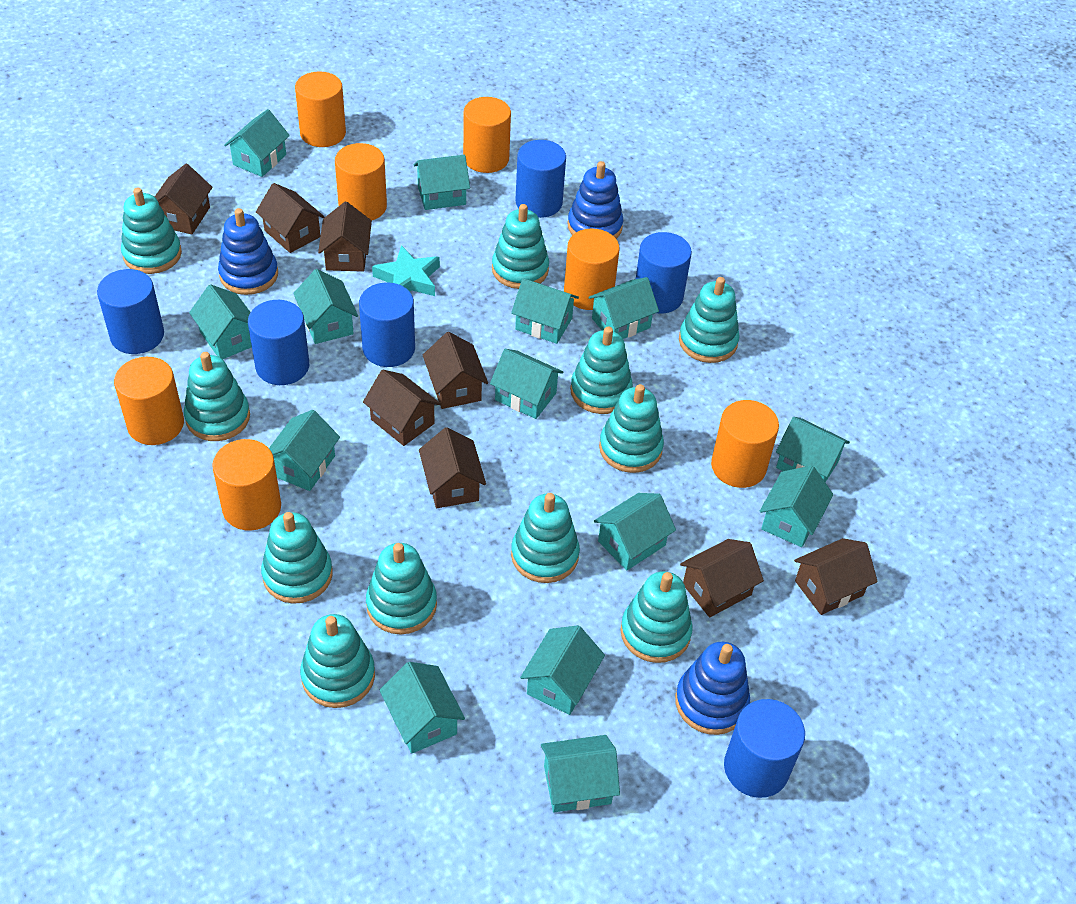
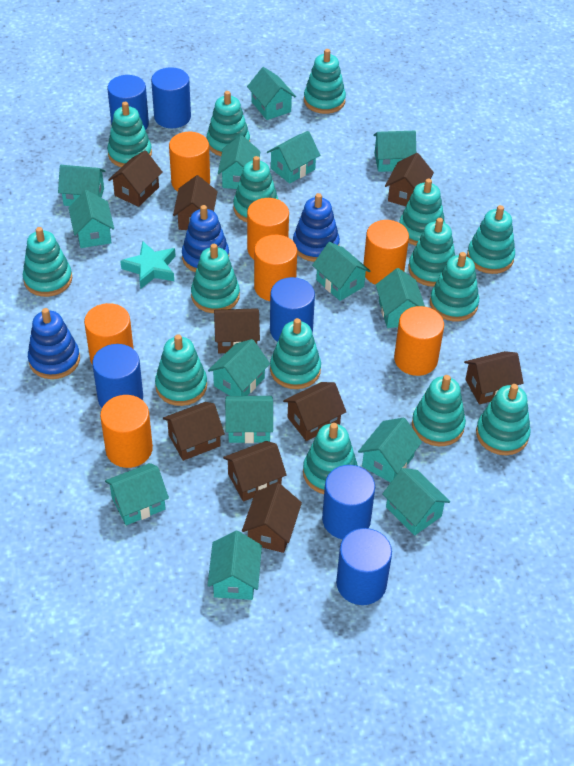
brown house: 8 -> 9
turquoise stacking toy: 11 -> 15

